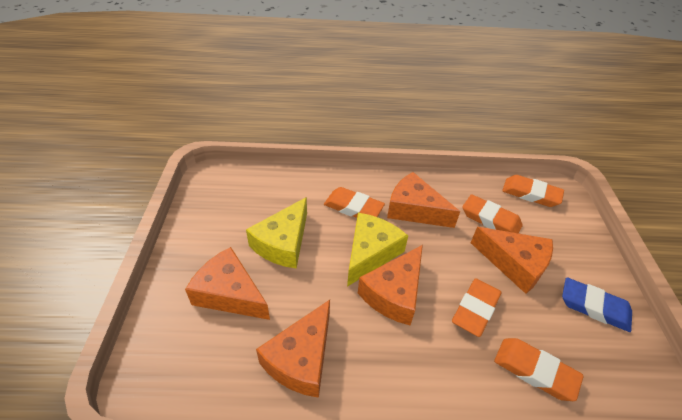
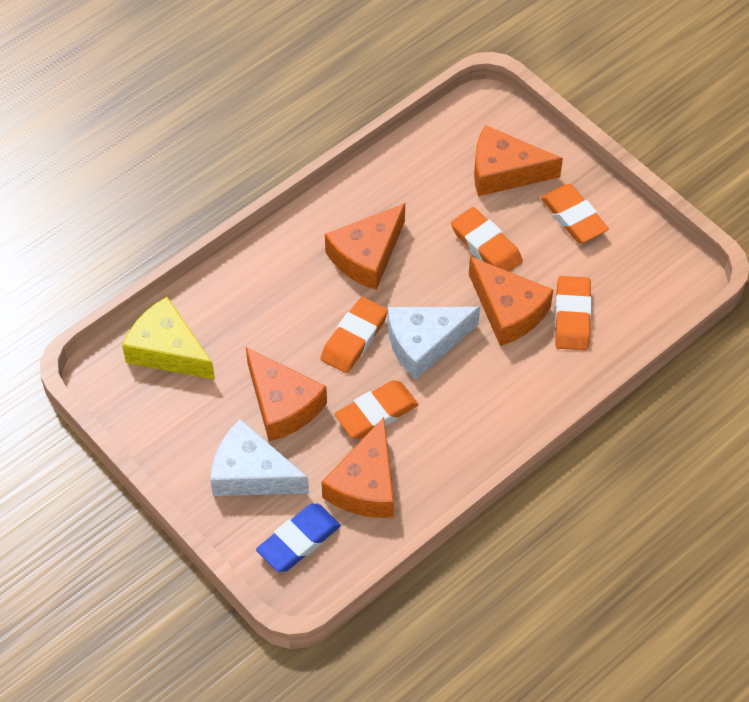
white cheese: 0 -> 2
yellow cheese: 2 -> 1

